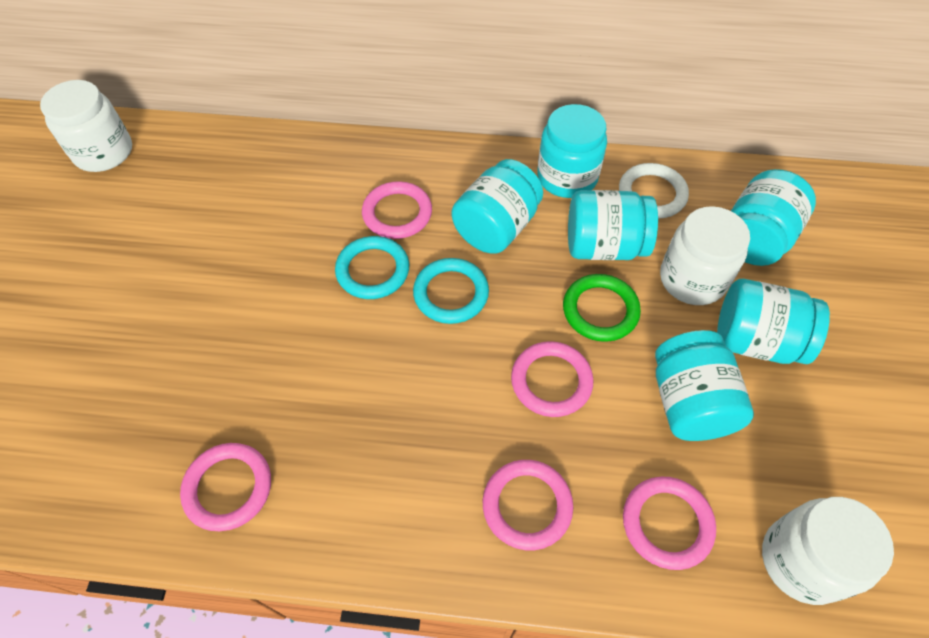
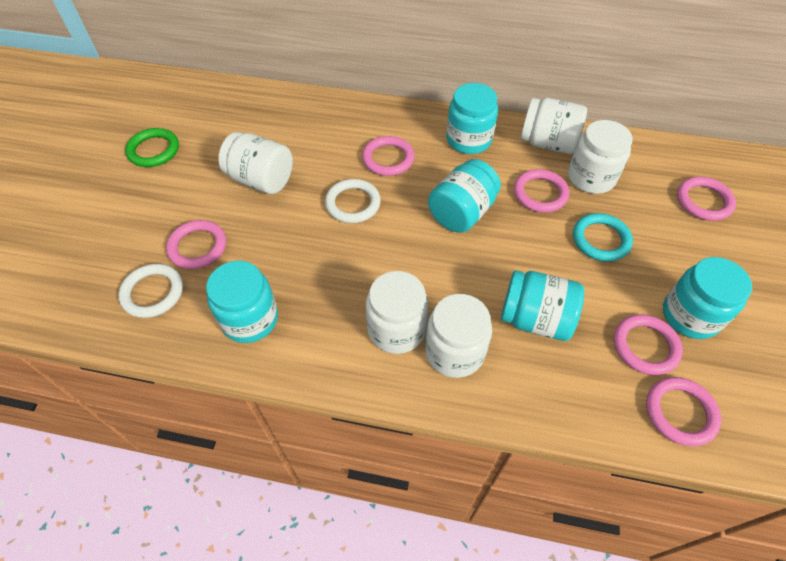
pink ring: 5 -> 6
turquoise jar: 6 -> 5
turquoise ring: 2 -> 1
white jar: 3 -> 5
white ring: 1 -> 2

